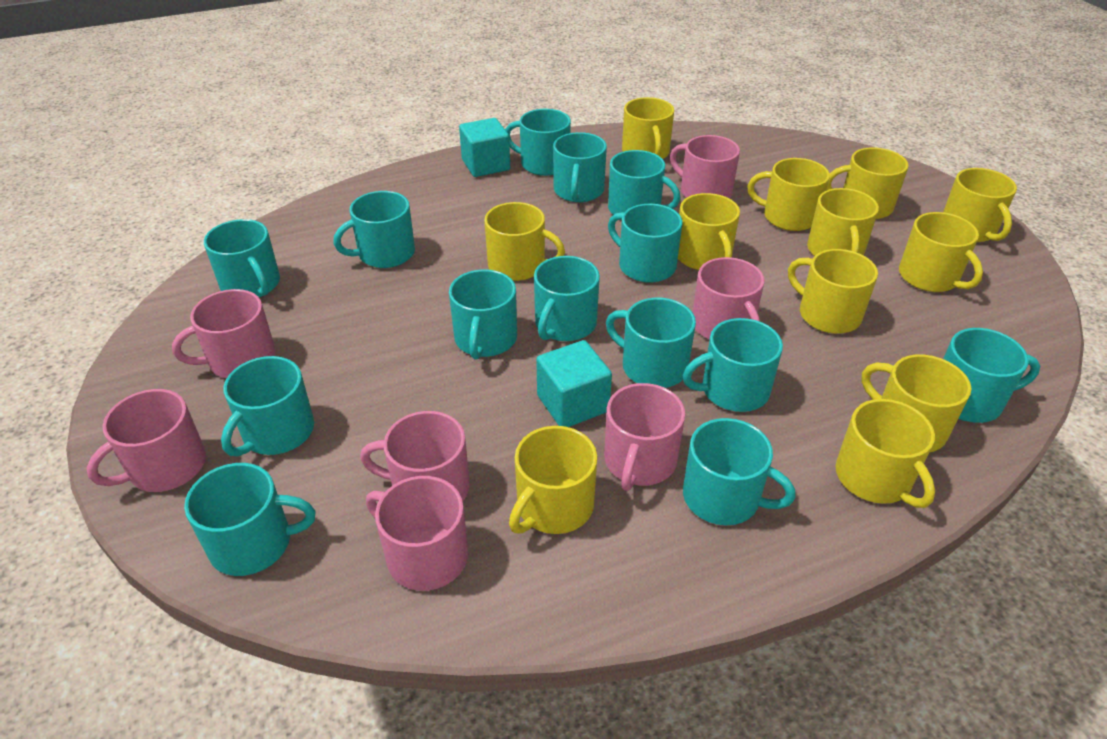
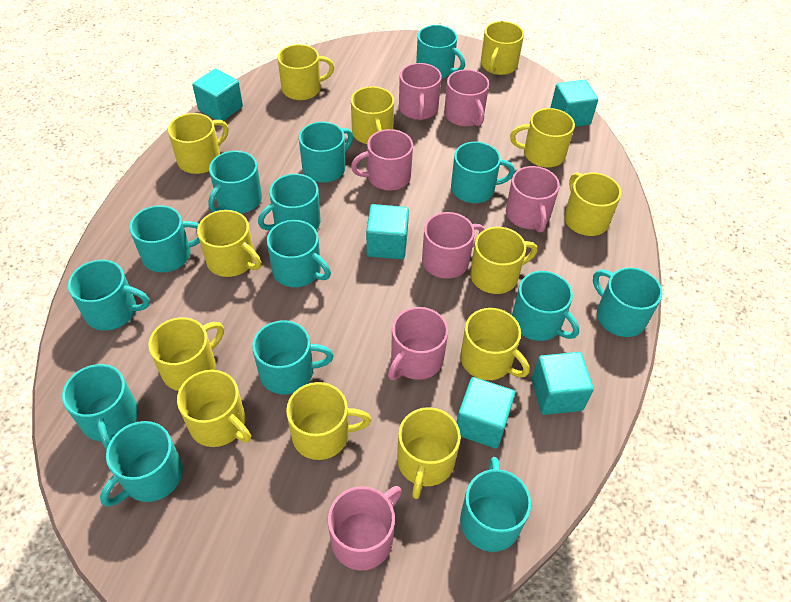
turquoise cube: 2 -> 5
yellow mug: 12 -> 13

